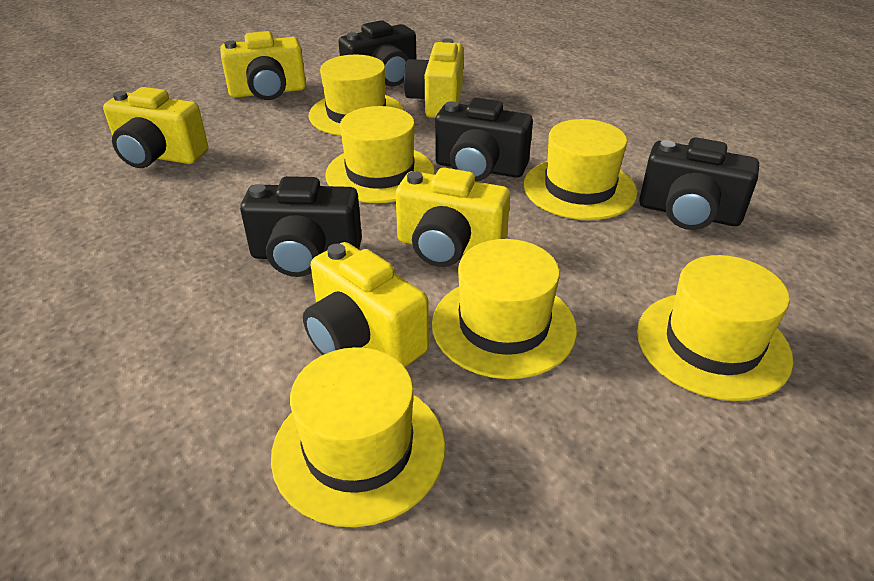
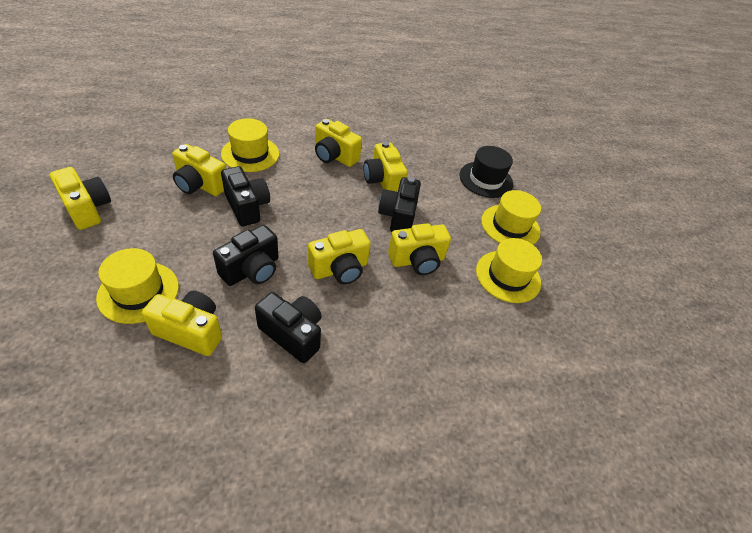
black hat: 0 -> 1
yellow camera: 5 -> 7
yellow hat: 6 -> 4

